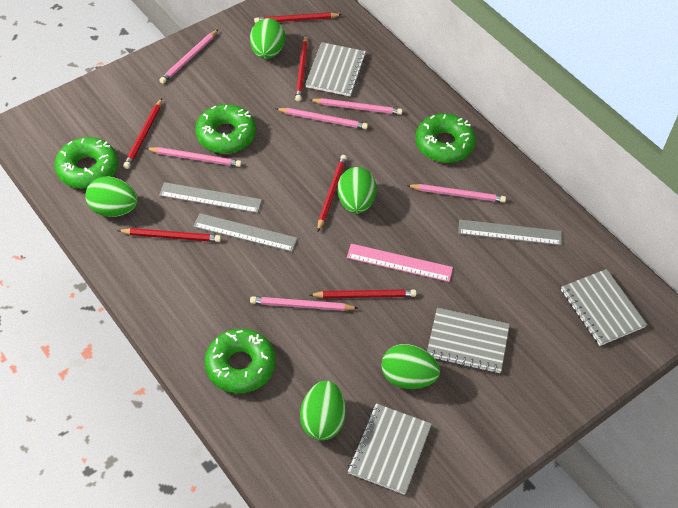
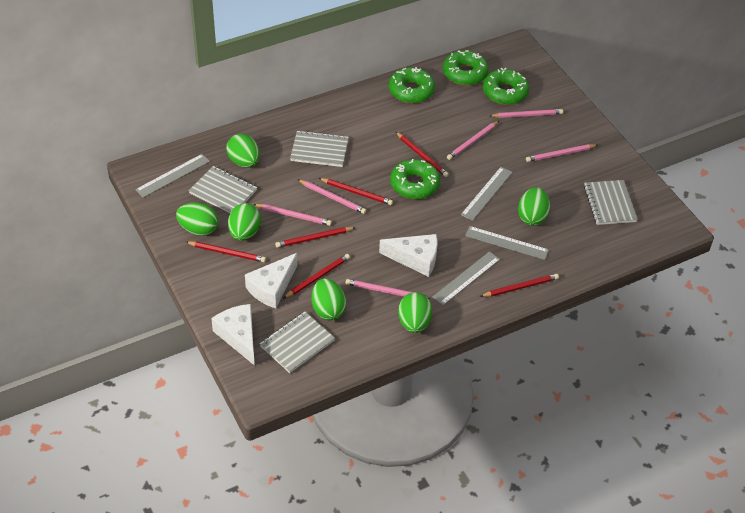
green egg: 5 -> 6
grey ruler: 3 -> 4
pink ruler: 1 -> 0
white cheese: 0 -> 3

